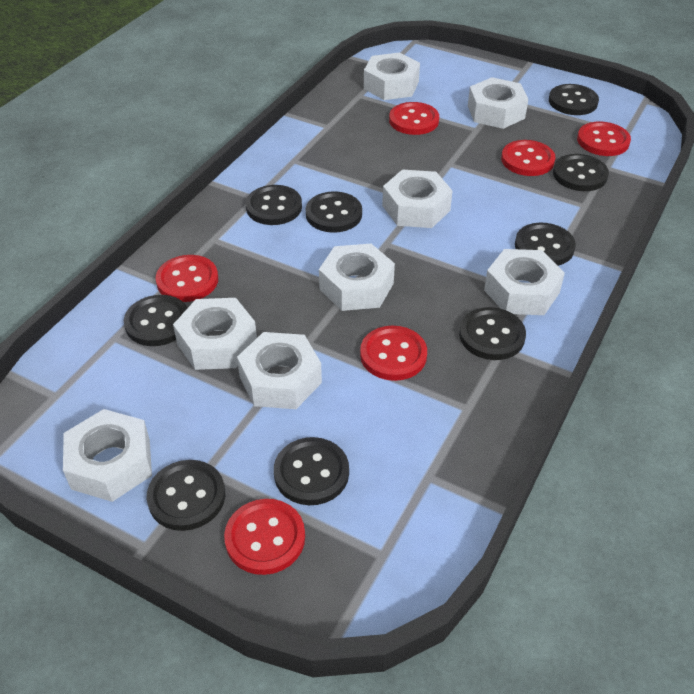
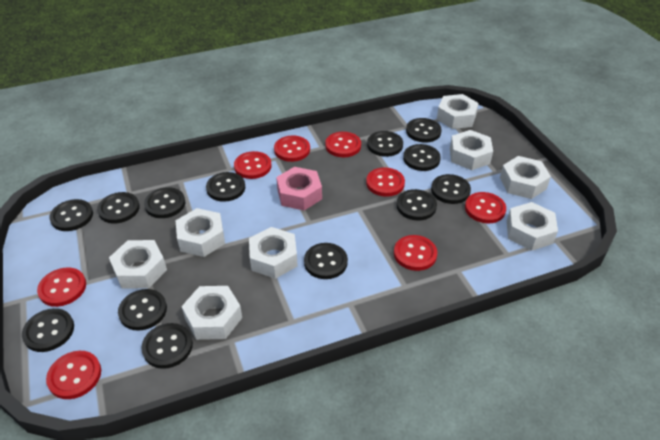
black button: 9 -> 13
pink nut: 0 -> 1
red button: 6 -> 8

